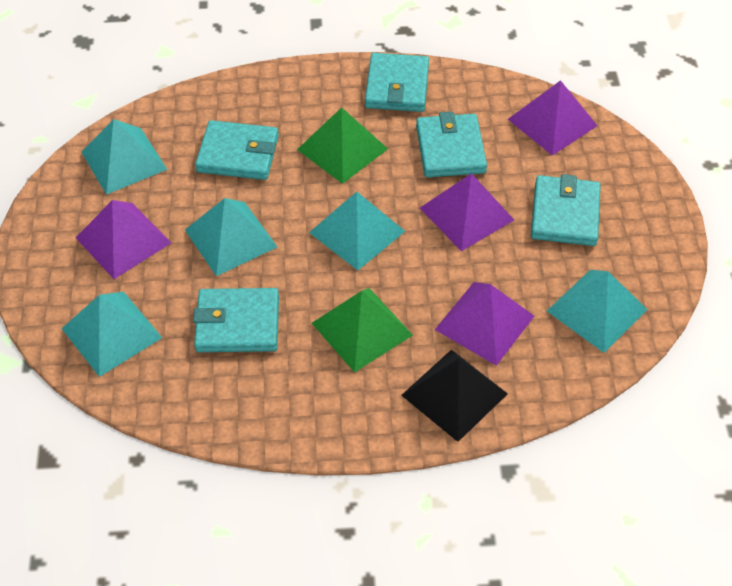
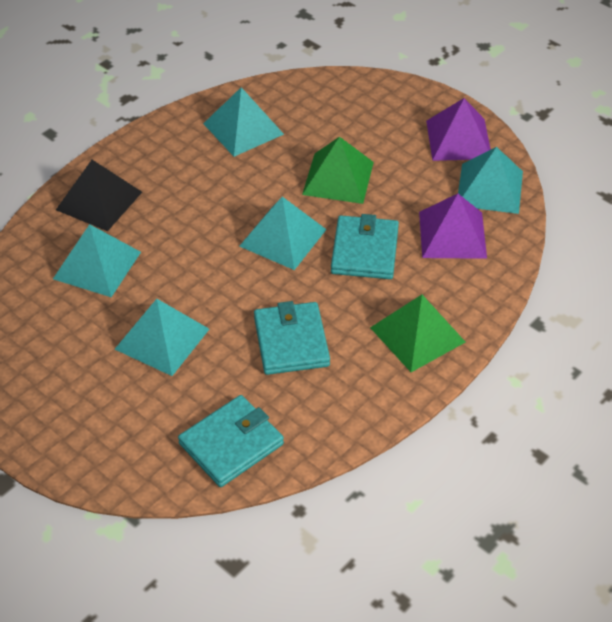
purple pyramid: 4 -> 2
turquoise wallet: 5 -> 3

